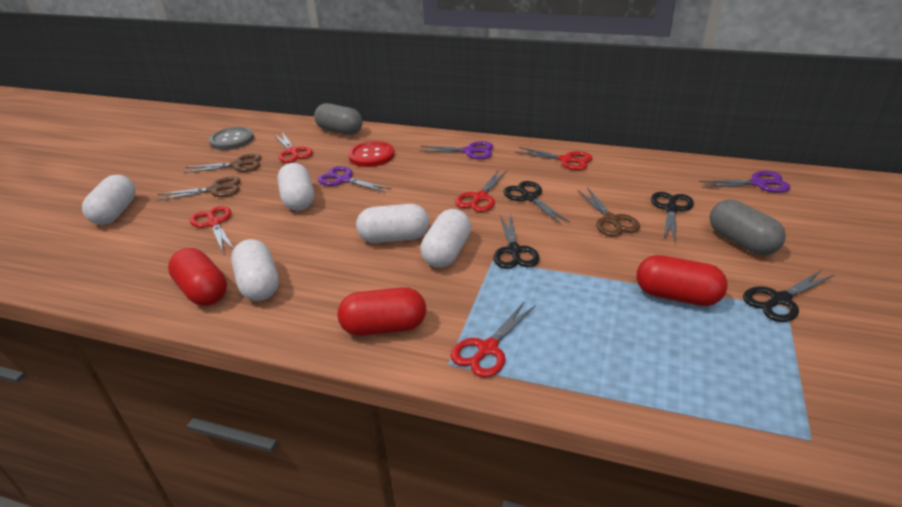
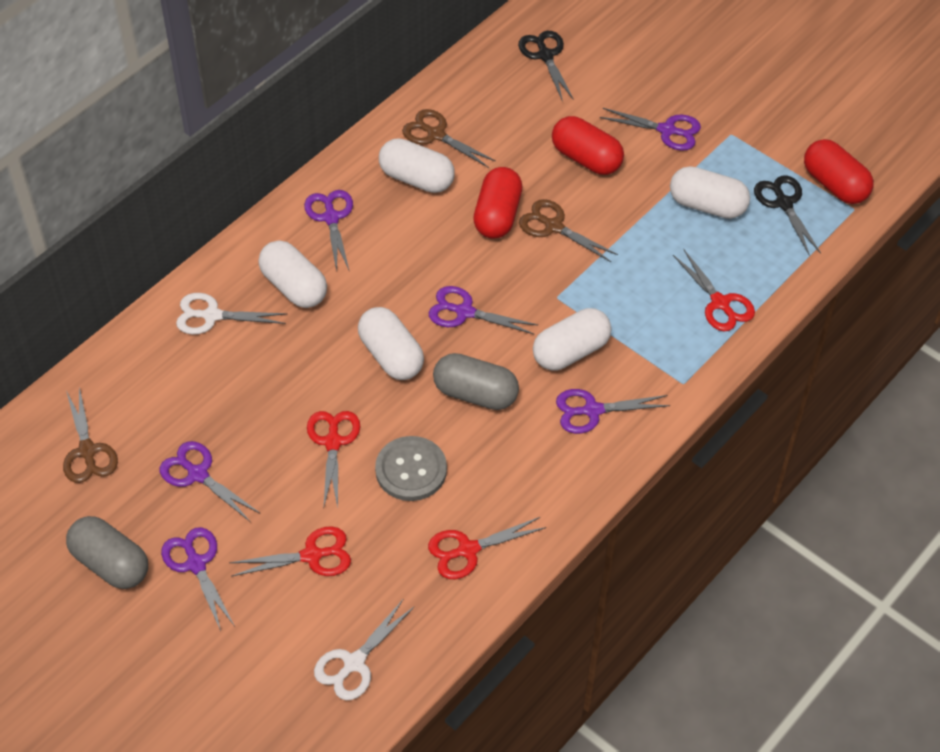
black scissors: 4 -> 2
purple scissors: 3 -> 6
red button: 1 -> 0
red scissors: 5 -> 4
white scissors: 0 -> 2

